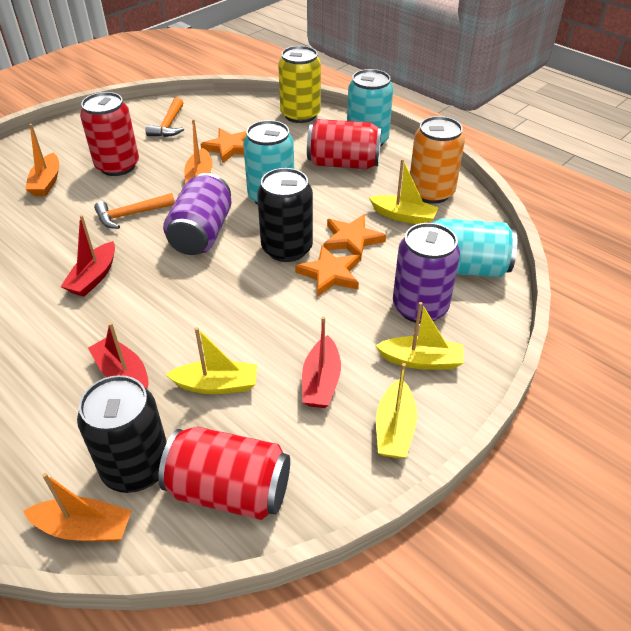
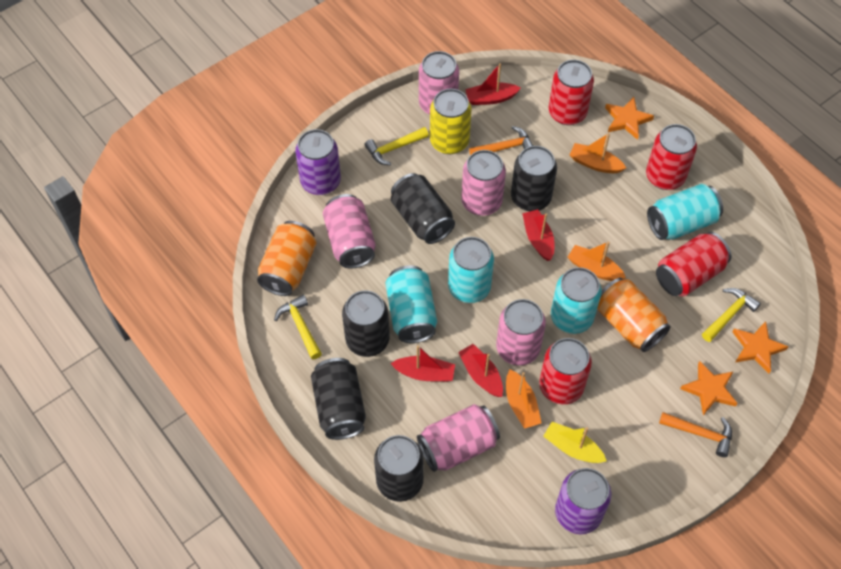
black can: 2 -> 5
orange can: 1 -> 2
pink can: 0 -> 5
red boat: 3 -> 4
red can: 3 -> 4
turquoise can: 3 -> 4
yellow boat: 4 -> 1
yellow hammer: 0 -> 3

